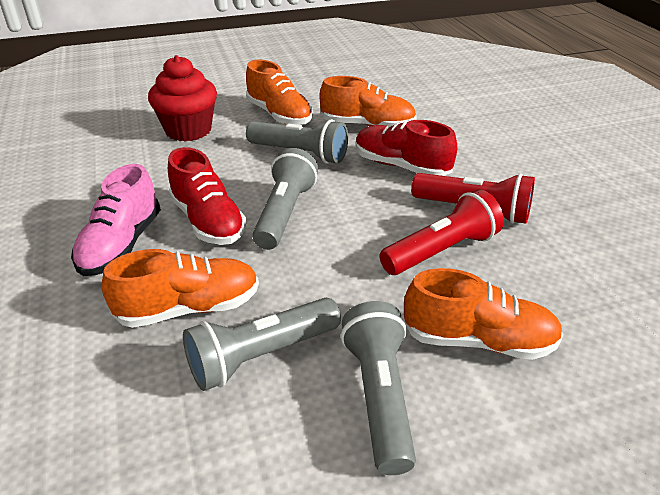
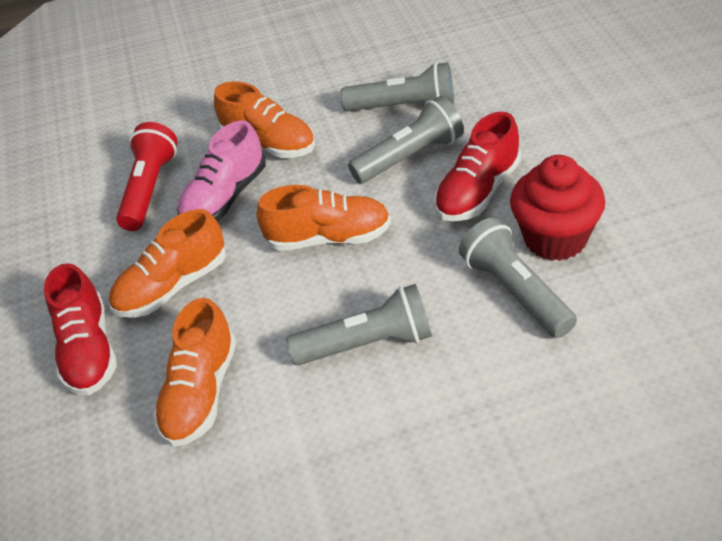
red flashlight: 2 -> 1

